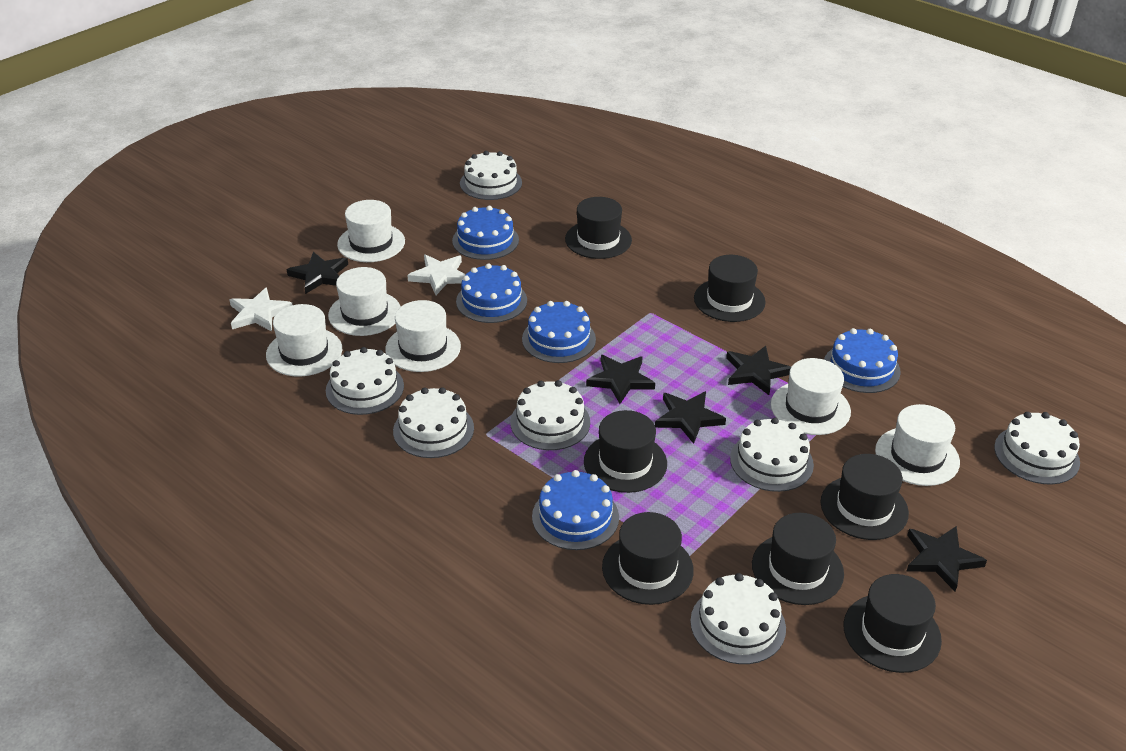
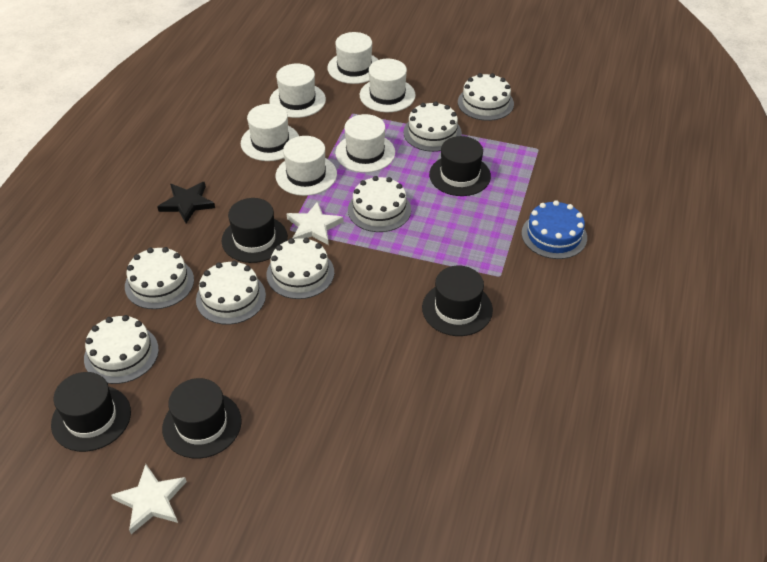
black hat: 7 -> 5
black star: 5 -> 1
blue cake: 5 -> 1

